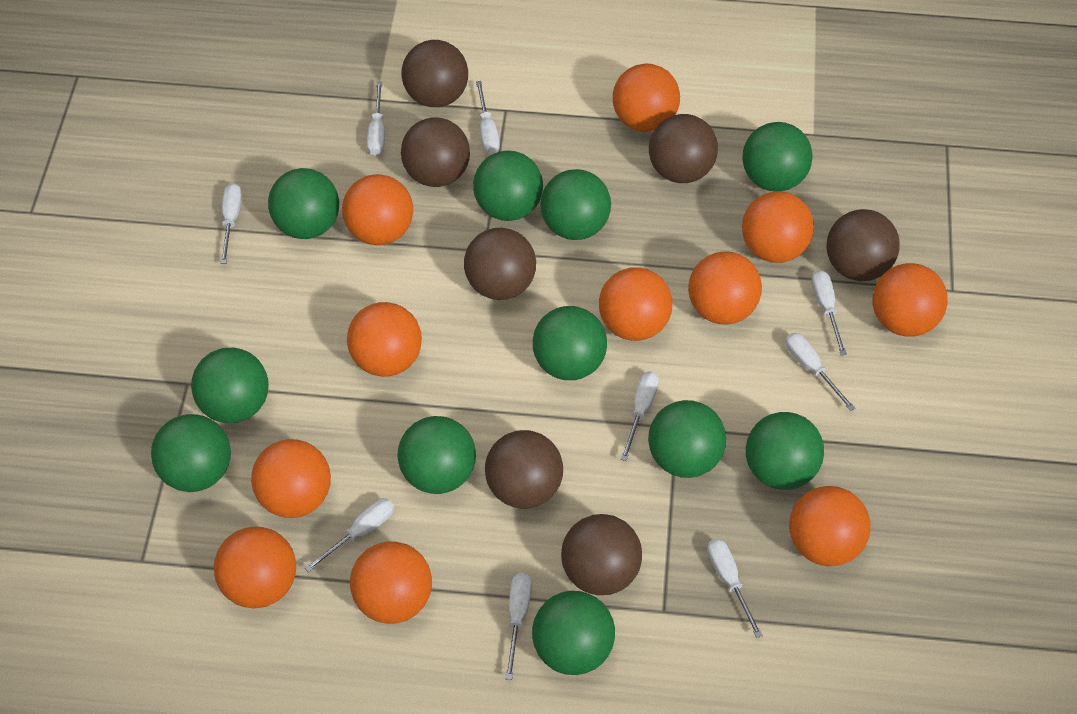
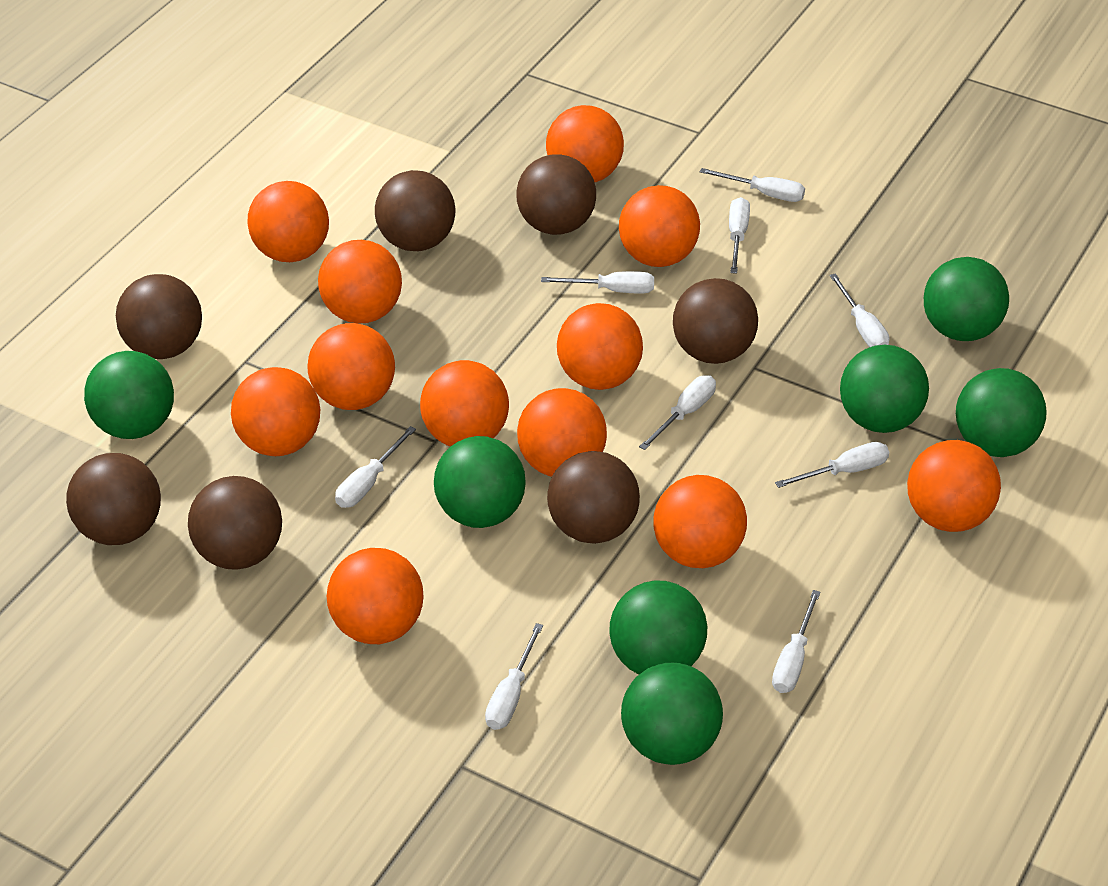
green ball: 11 -> 7
orange ball: 11 -> 12

